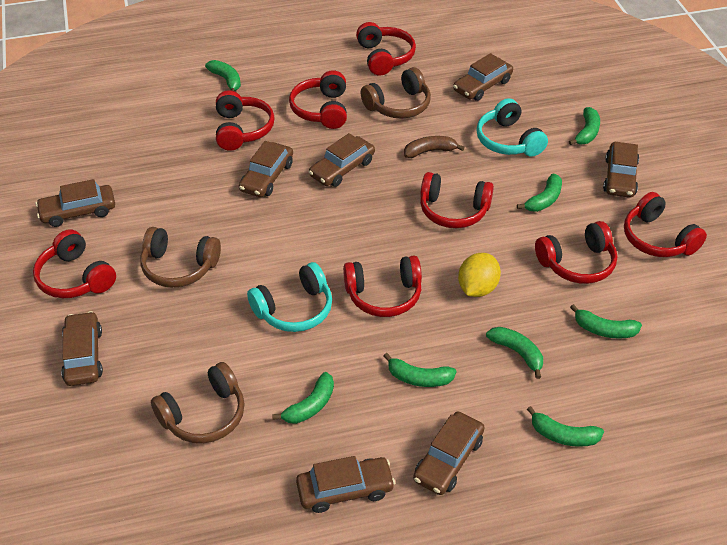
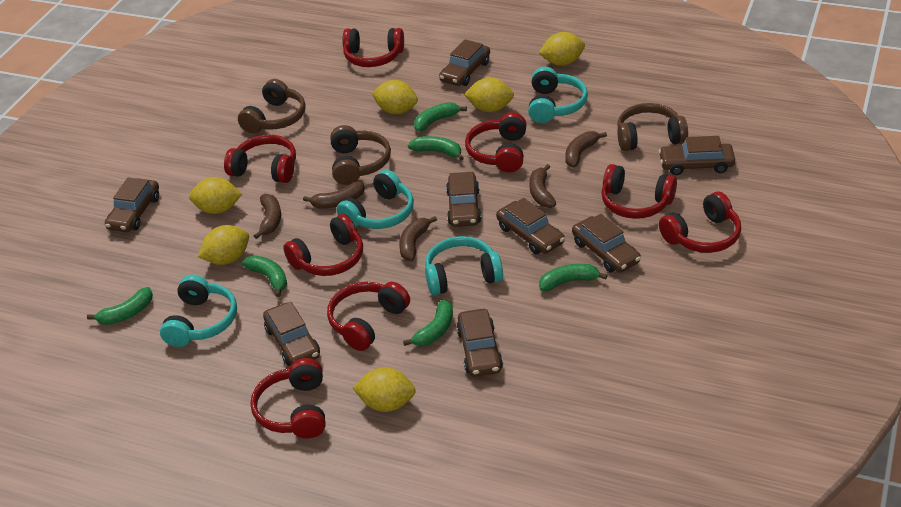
brown banana: 1 -> 5
green banana: 8 -> 6
turquoise headphones: 2 -> 4
yellow lemon: 1 -> 6

